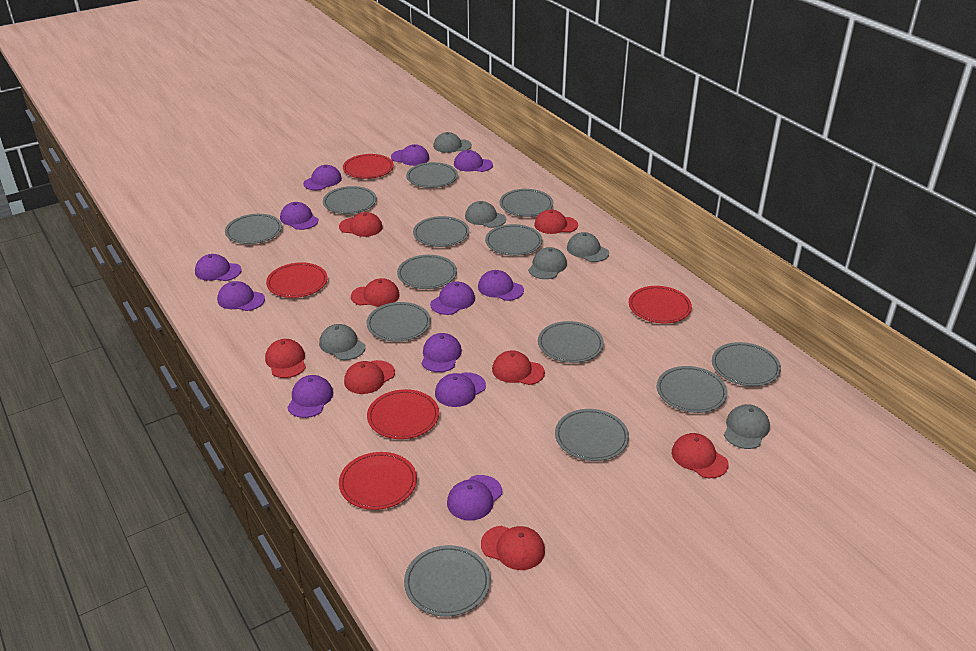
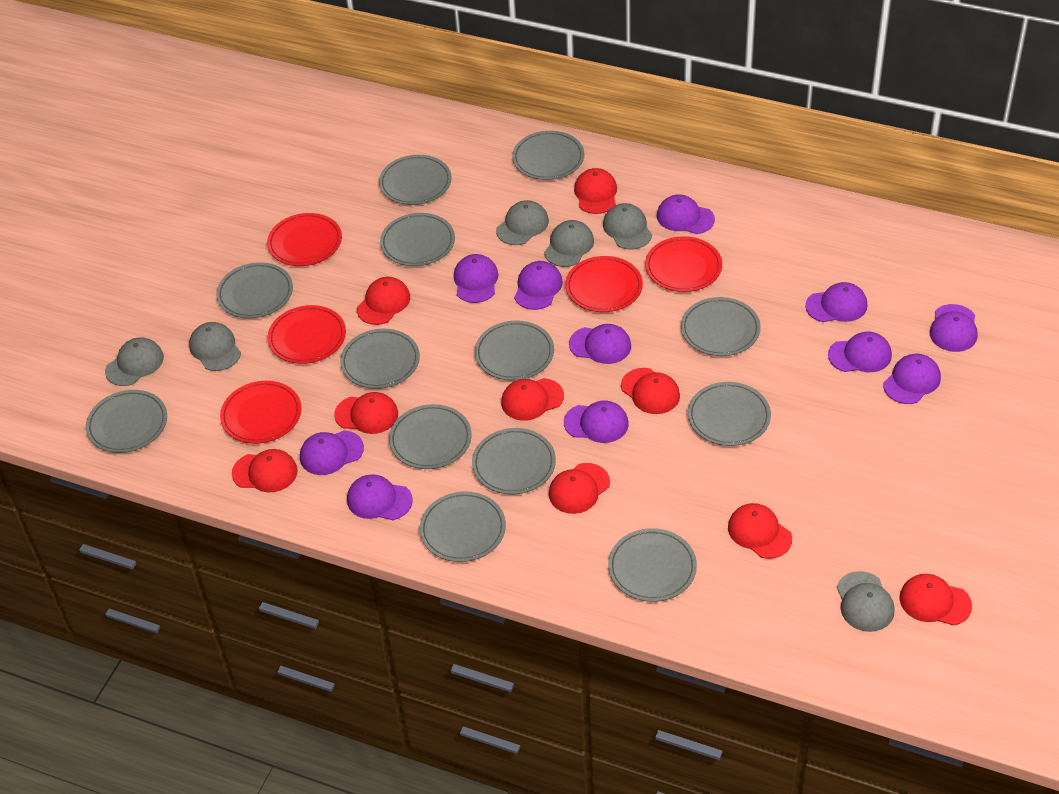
purple cap: 12 -> 11
red cap: 8 -> 9

